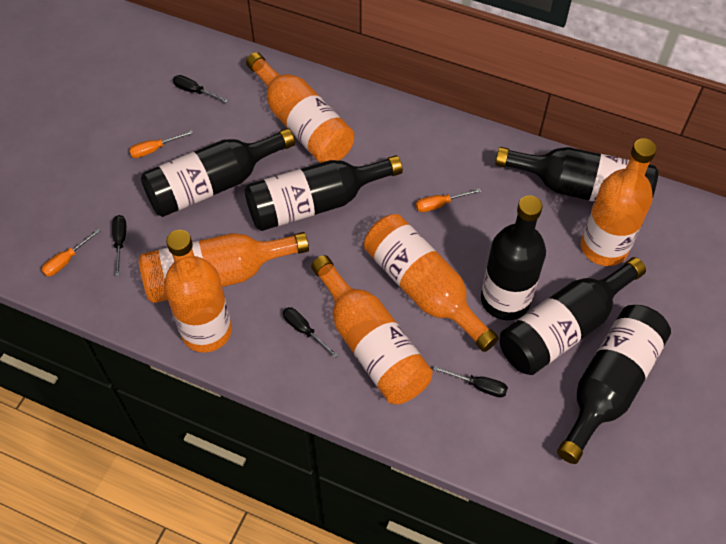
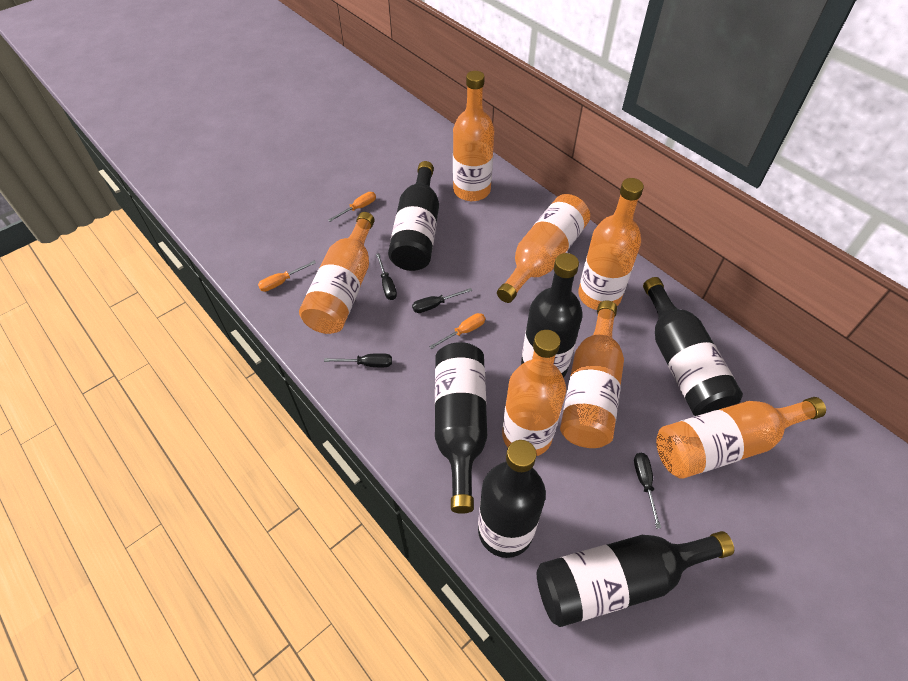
orange bottle: 6 -> 7

